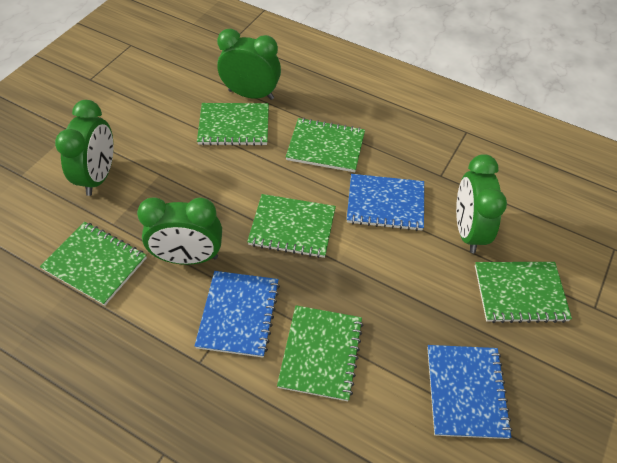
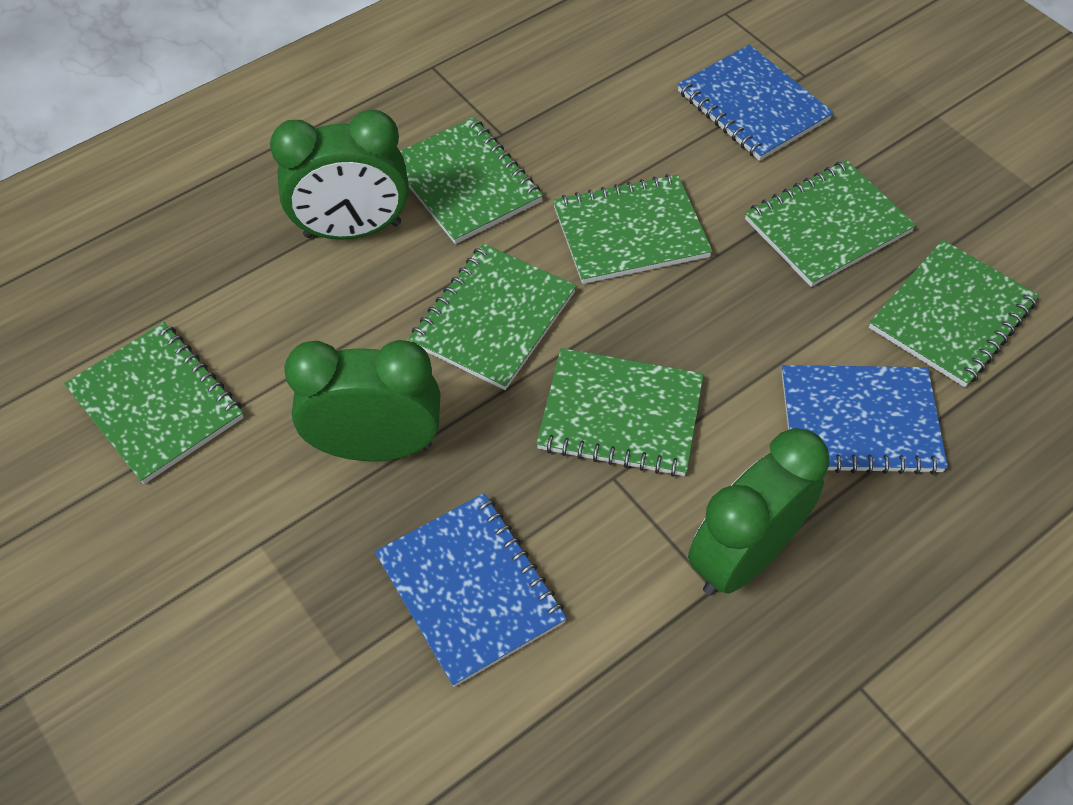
green clock: 4 -> 3
green notebook: 6 -> 7

